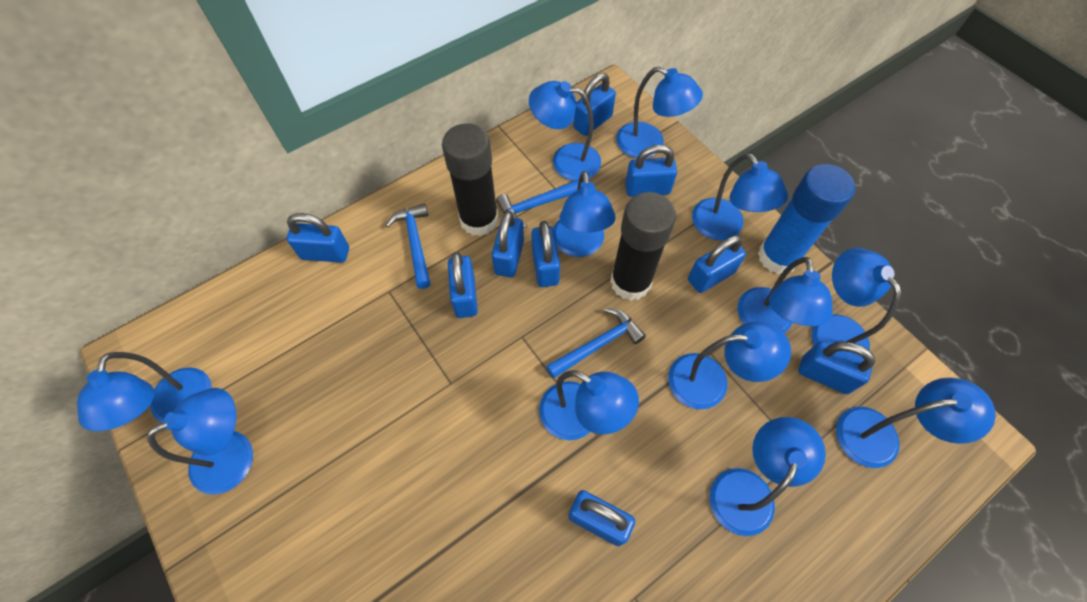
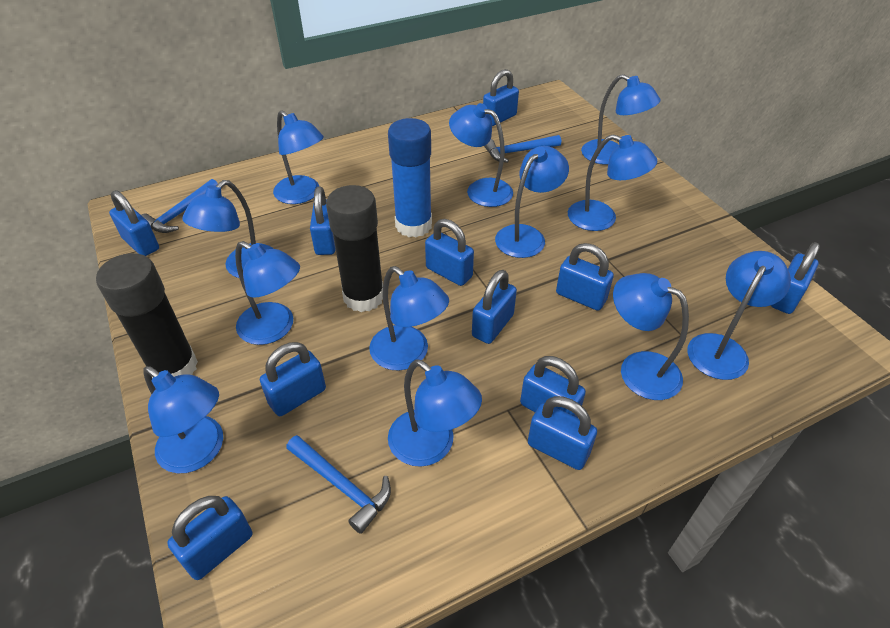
blue padlock: 9 -> 11

